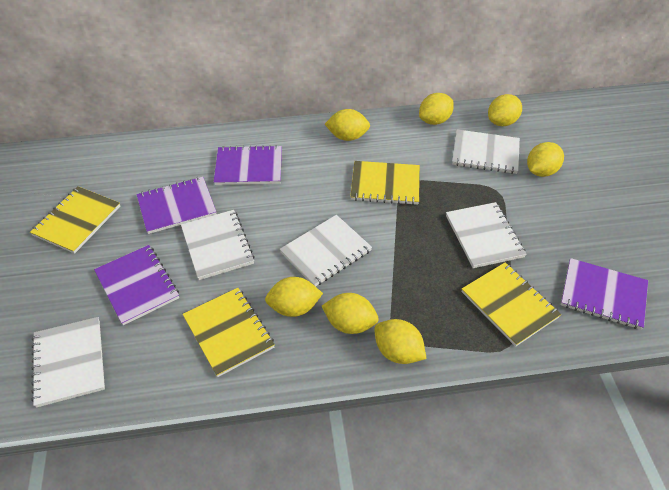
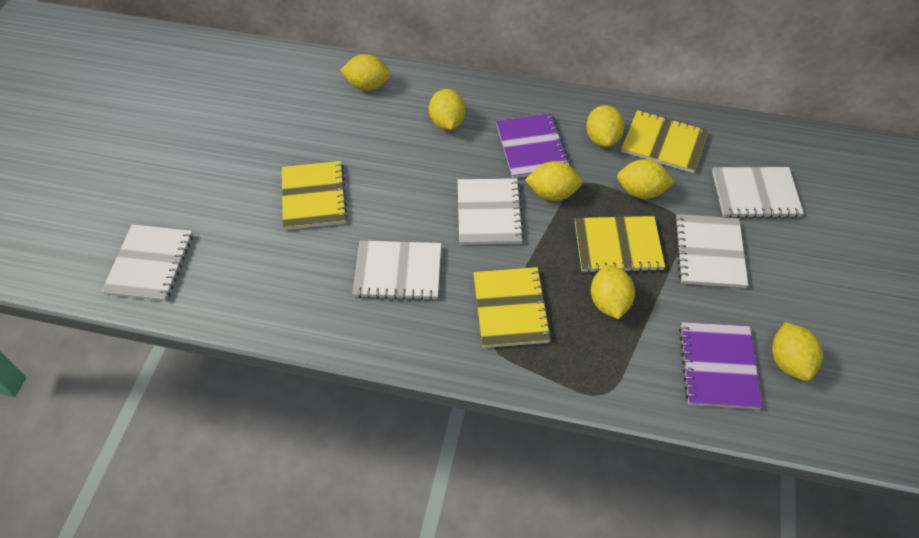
purple notebook: 4 -> 2

